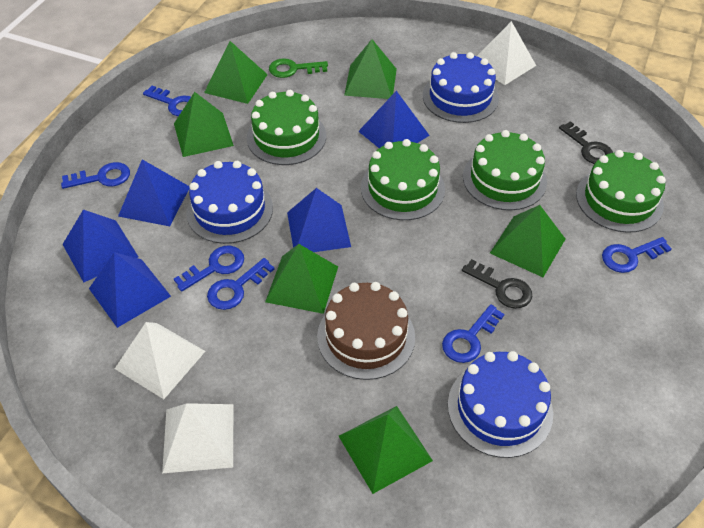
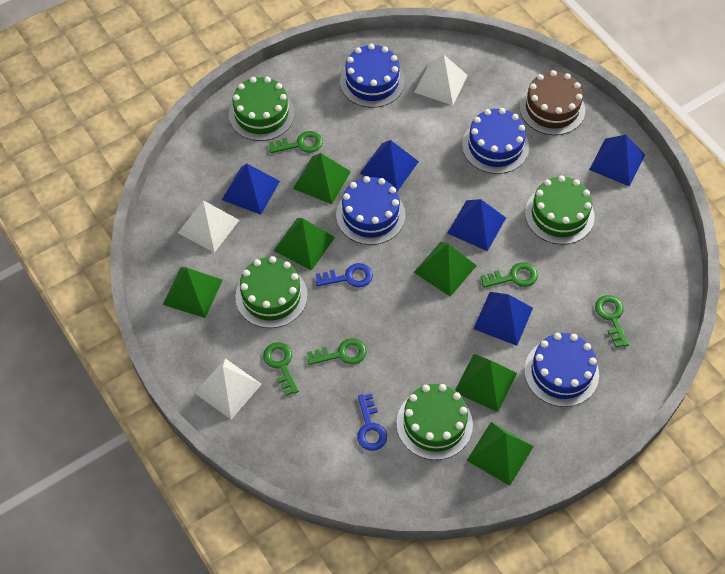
black key: 2 -> 0
blue cake: 3 -> 4
blue key: 6 -> 2
green key: 1 -> 5

